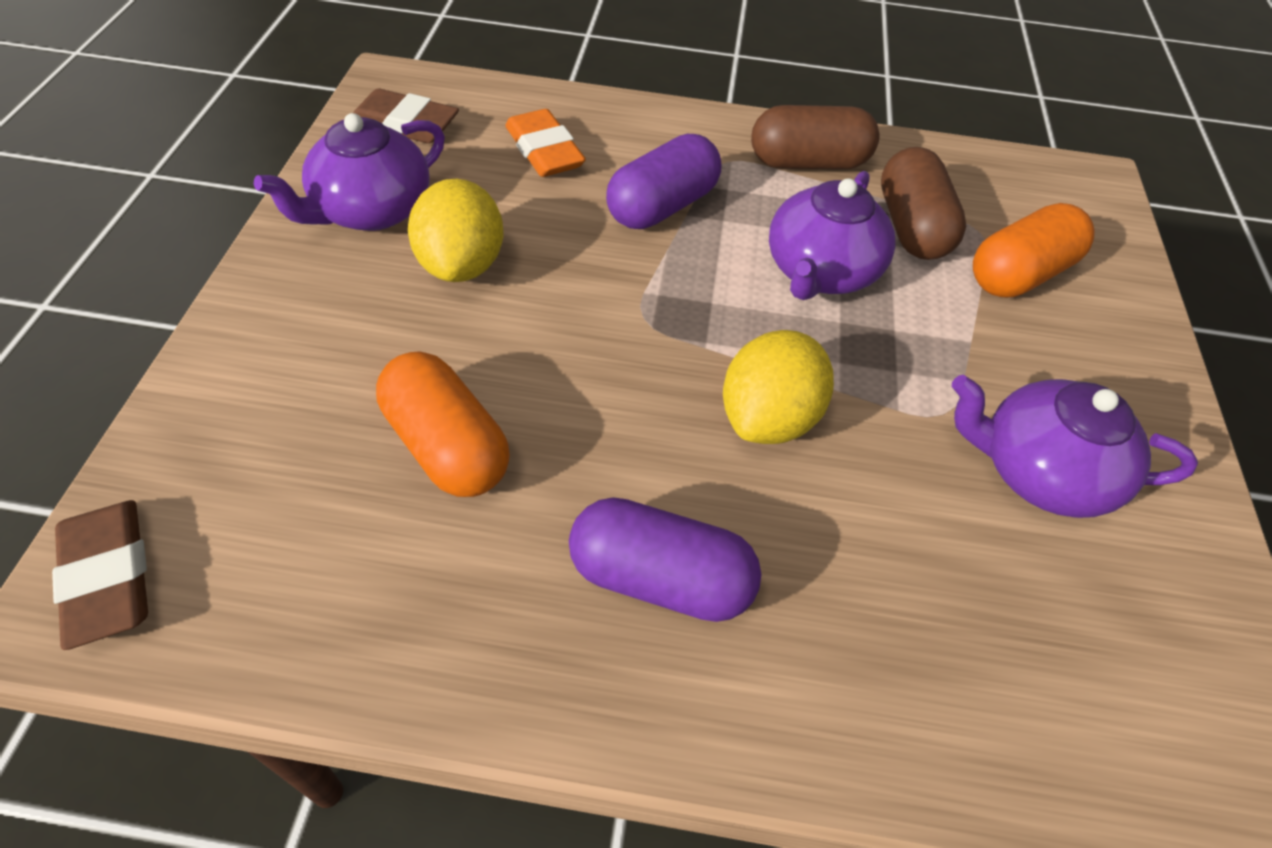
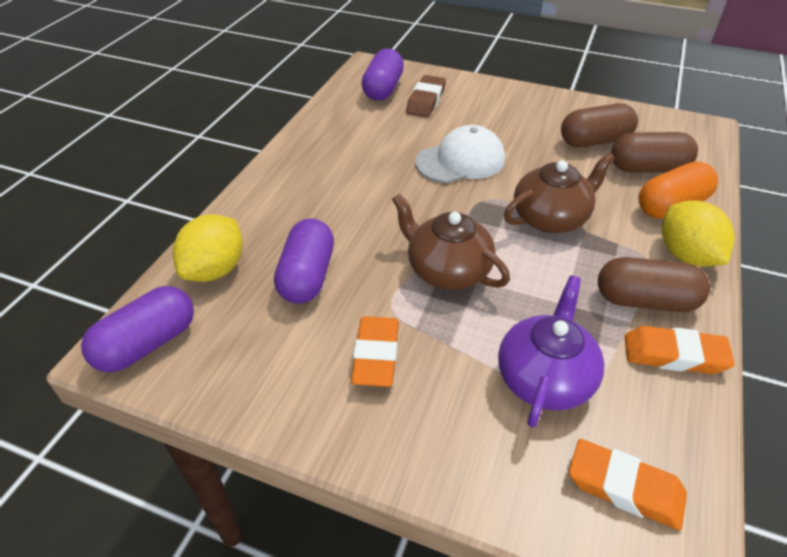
brown capsule: 2 -> 3
brown eraser: 2 -> 1
brown teapot: 0 -> 2
orange capsule: 2 -> 1
orange eraser: 1 -> 3
purple capsule: 2 -> 3
purple teapot: 3 -> 1
white cap: 0 -> 1

